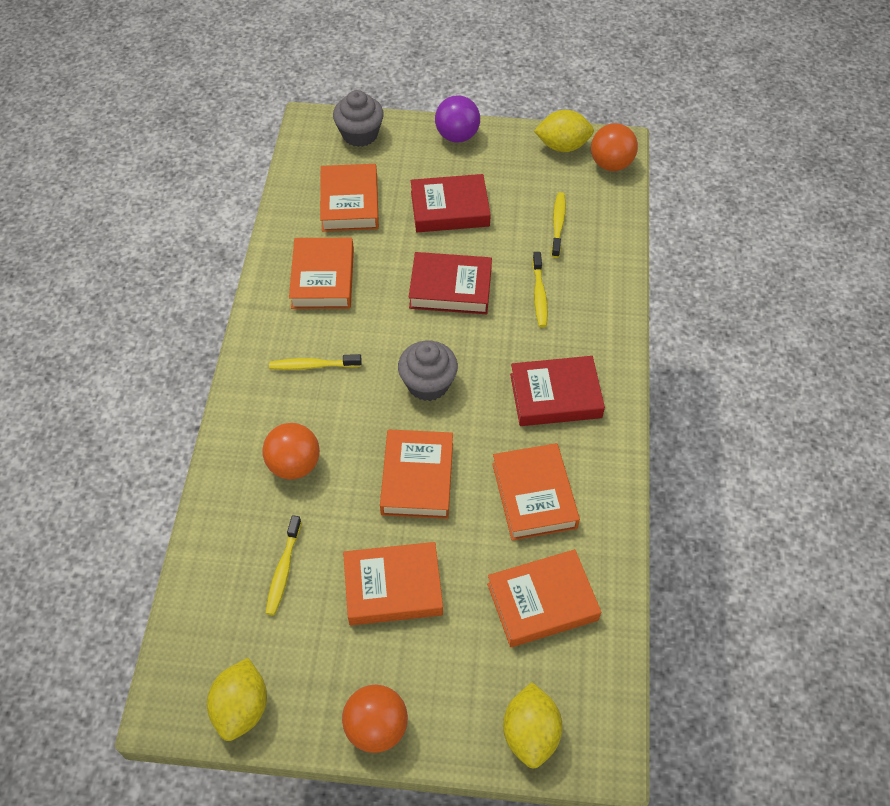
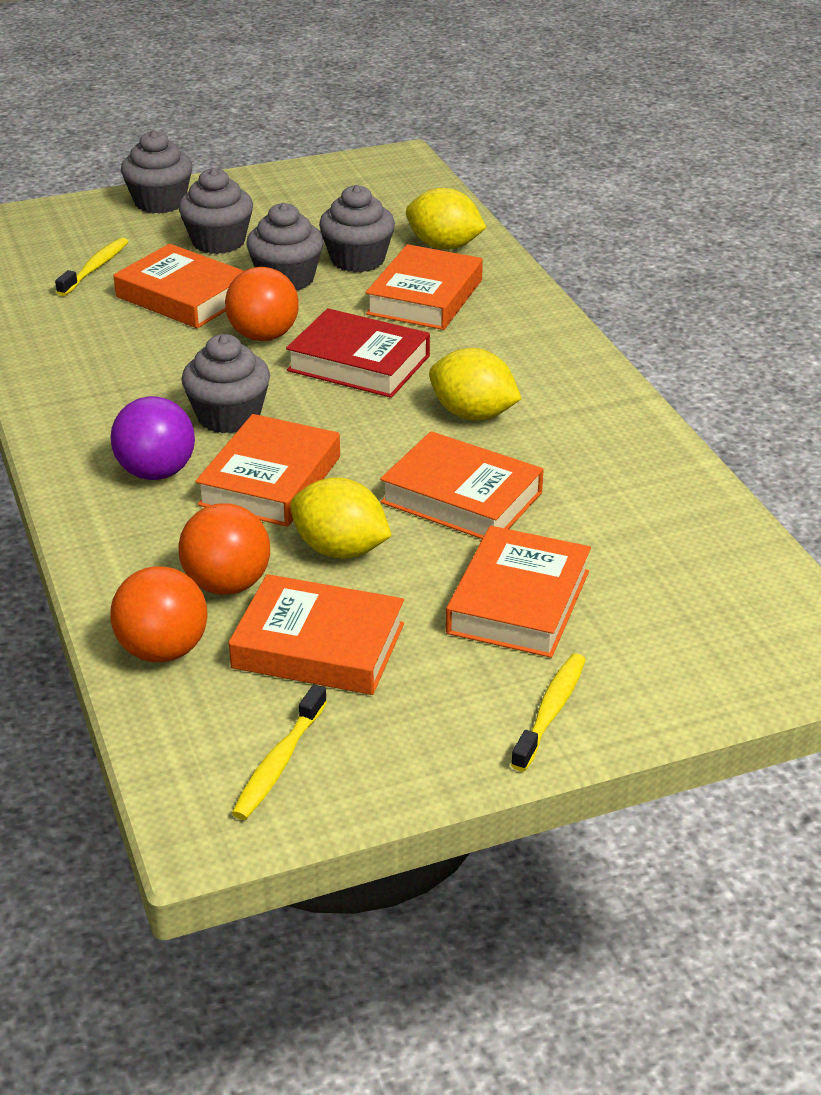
grey cupcake: 2 -> 5
red book: 3 -> 1
yellow toothbrush: 4 -> 3

